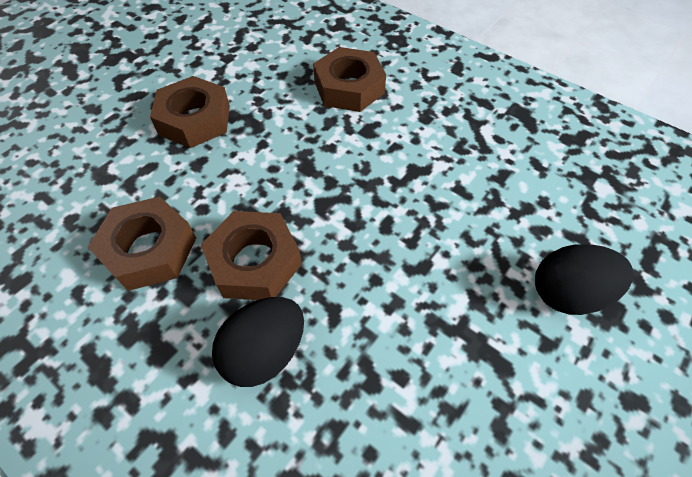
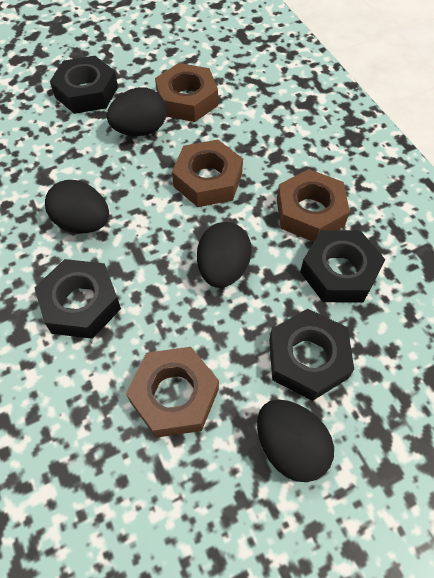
black egg: 2 -> 4
black nut: 0 -> 4

